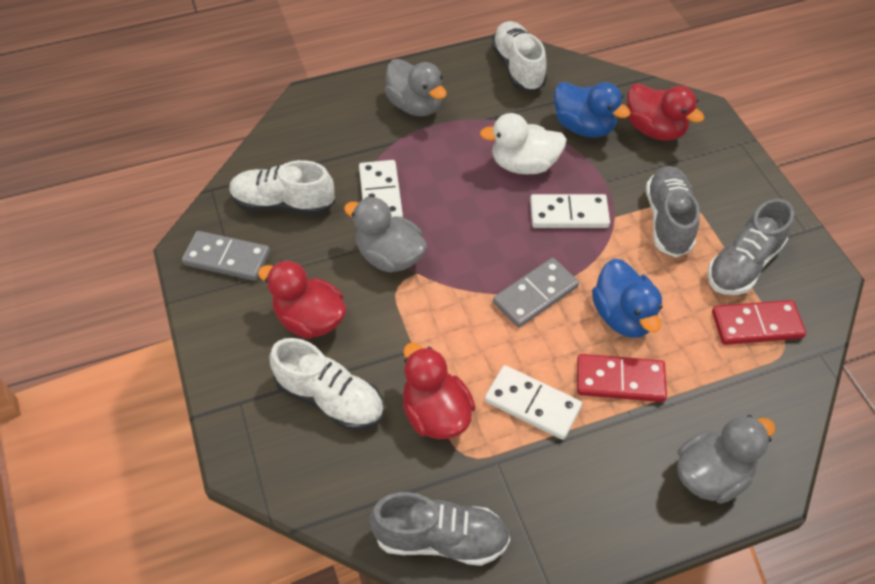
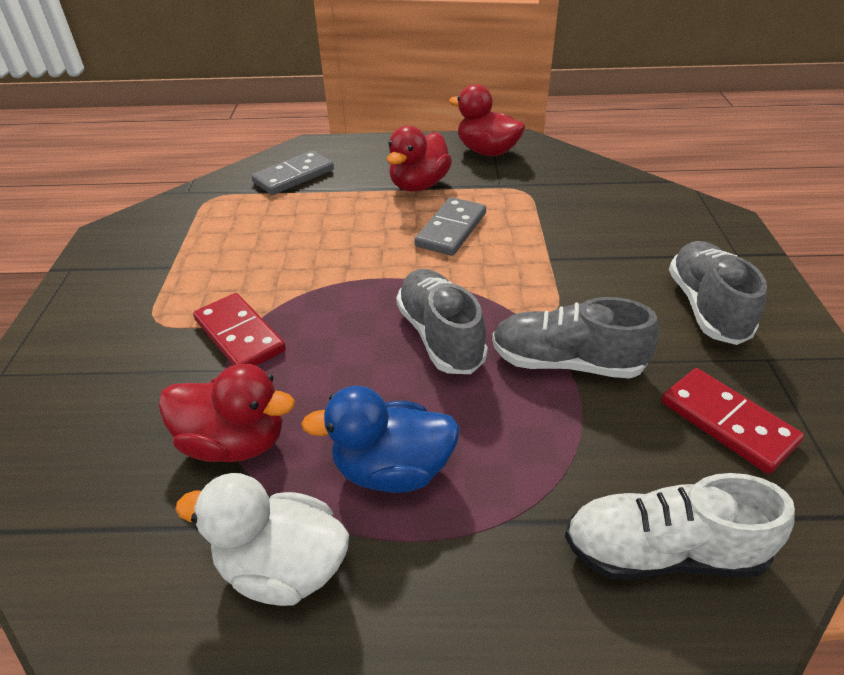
blue duck: 2 -> 1
grey duck: 3 -> 0
white domino: 3 -> 0
white shoe: 3 -> 1

